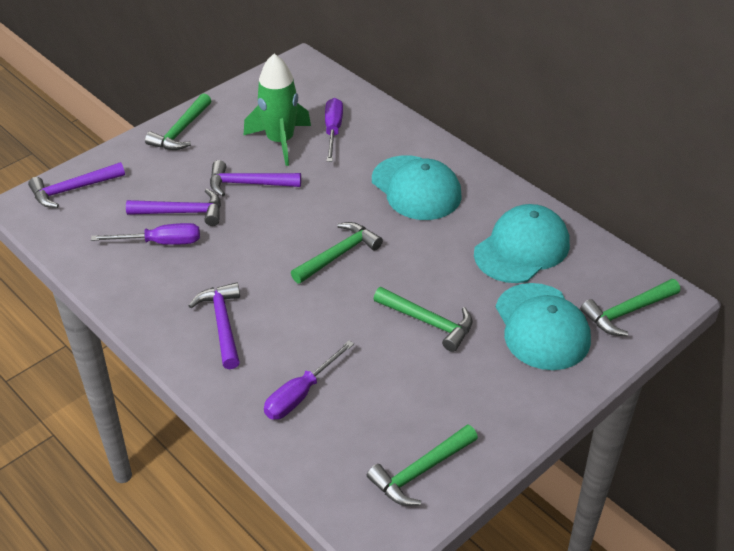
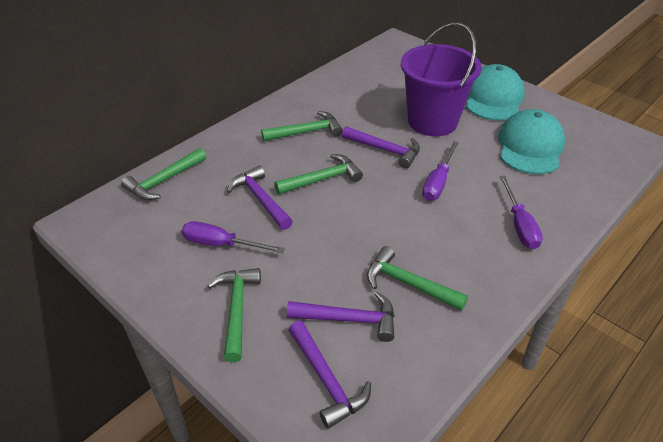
green rocket: 1 -> 0
purple bucket: 0 -> 1
turquoise cap: 3 -> 2

